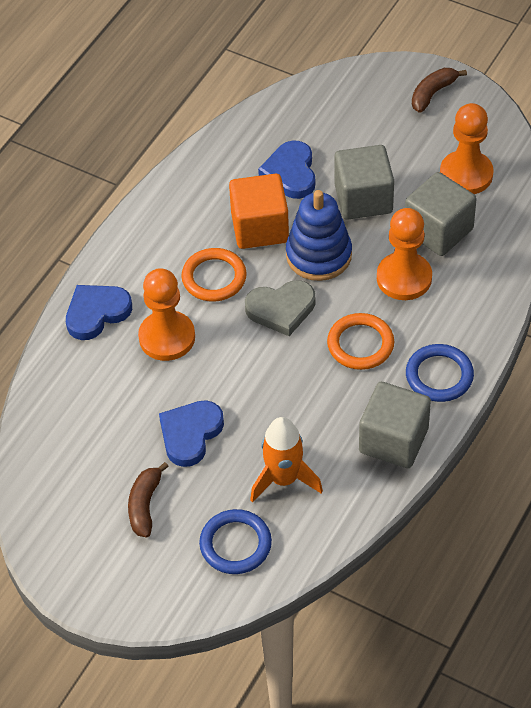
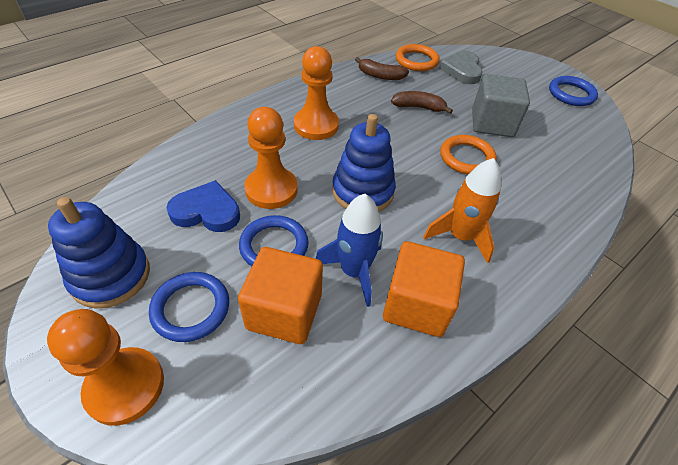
blue heart: 3 -> 1
blue ring: 2 -> 3
blue rocket: 0 -> 1
blue stacking toy: 1 -> 2
grey cube: 3 -> 1
orange cube: 1 -> 2

